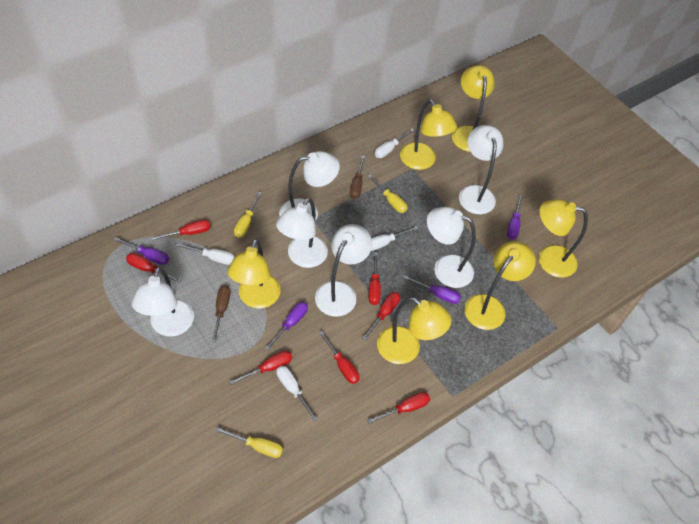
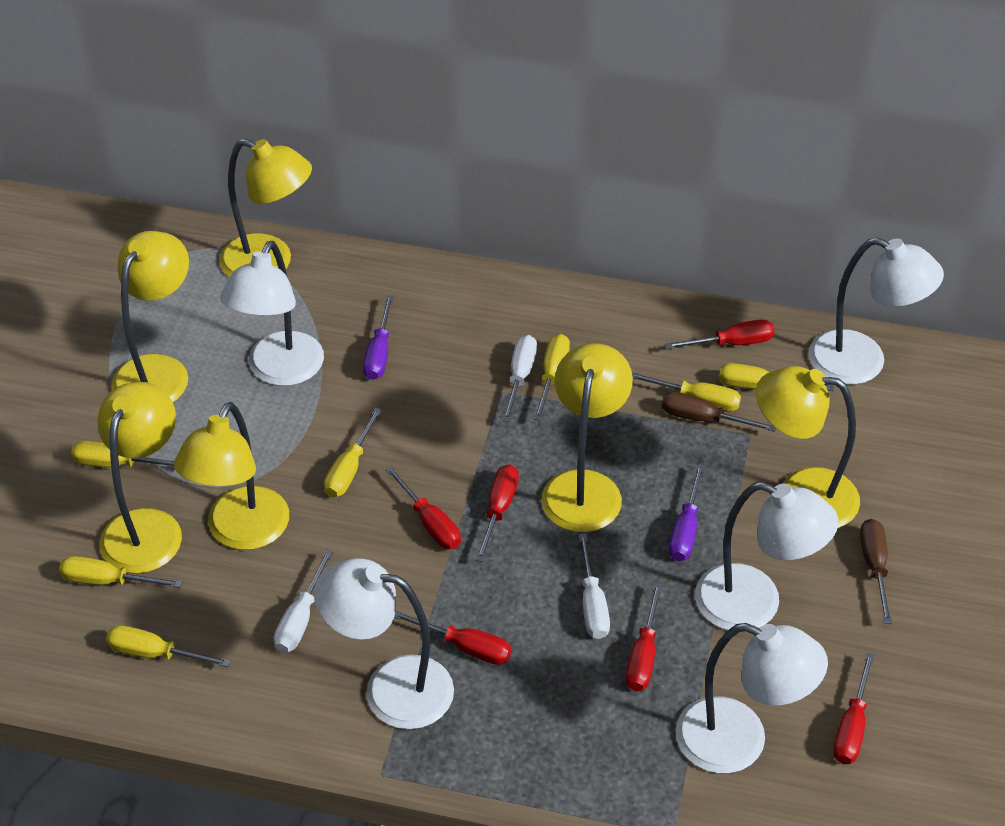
purple screwdriver: 4 -> 2
red screwdriver: 7 -> 6
white lamp: 6 -> 5
white screwdriver: 4 -> 3
yellow screwdriver: 3 -> 7

